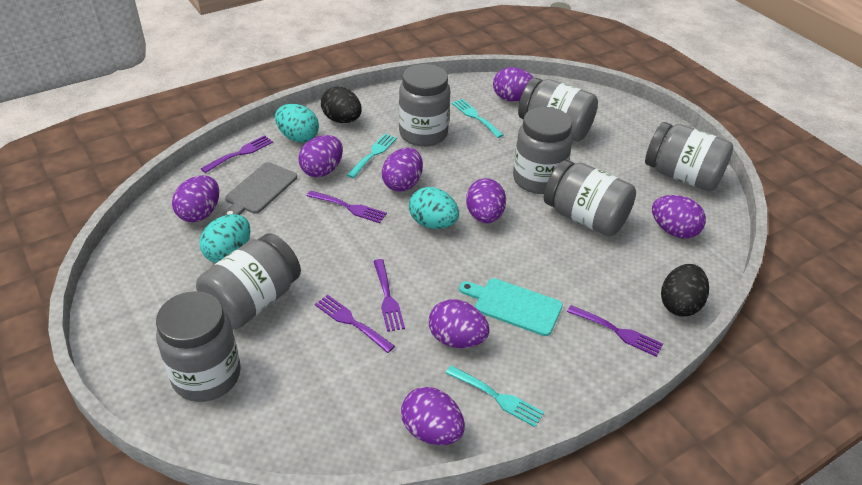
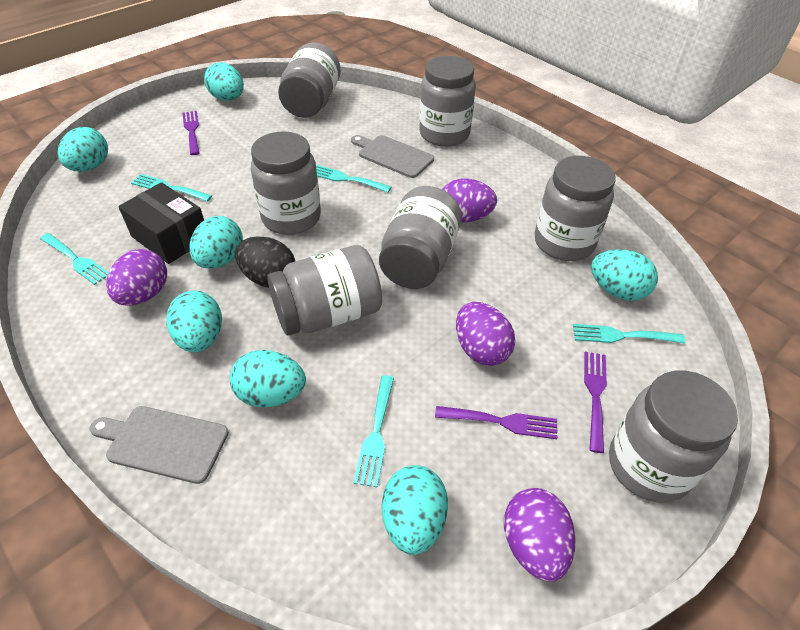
black box: 0 -> 1
black egg: 2 -> 1
grey cutting board: 1 -> 2
purple egg: 8 -> 4
purple fork: 5 -> 3
turquoise cutting board: 1 -> 0
turquoise egg: 3 -> 7
turquoise fork: 3 -> 5

